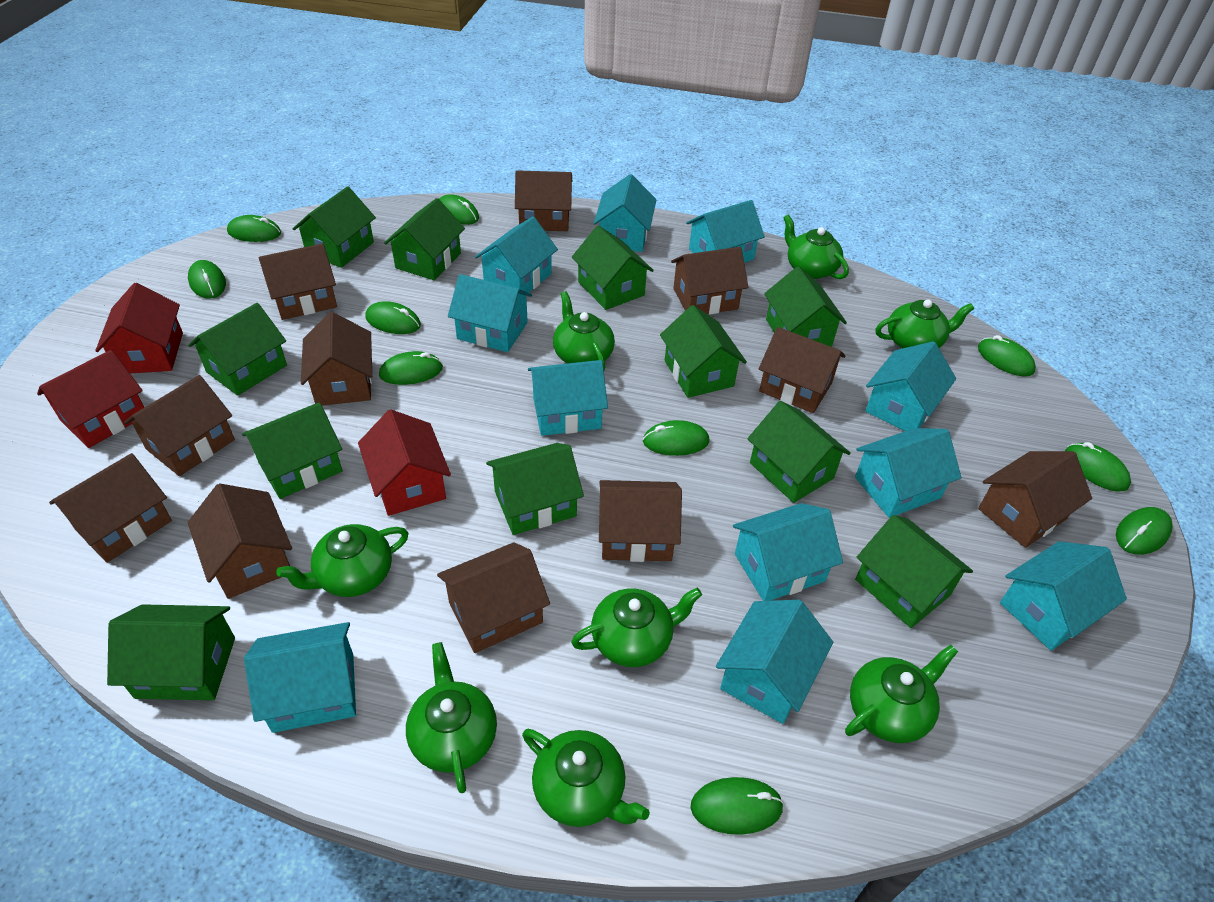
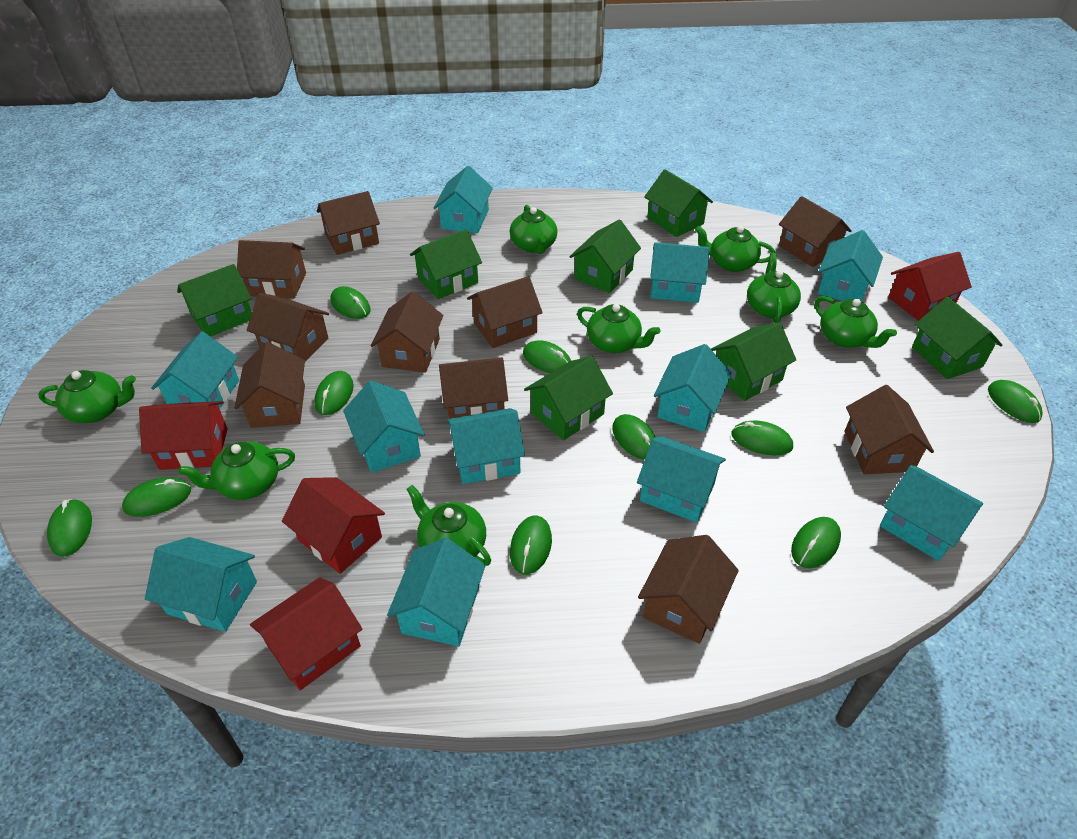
brown house: 11 -> 10
green house: 11 -> 7
red house: 3 -> 4

